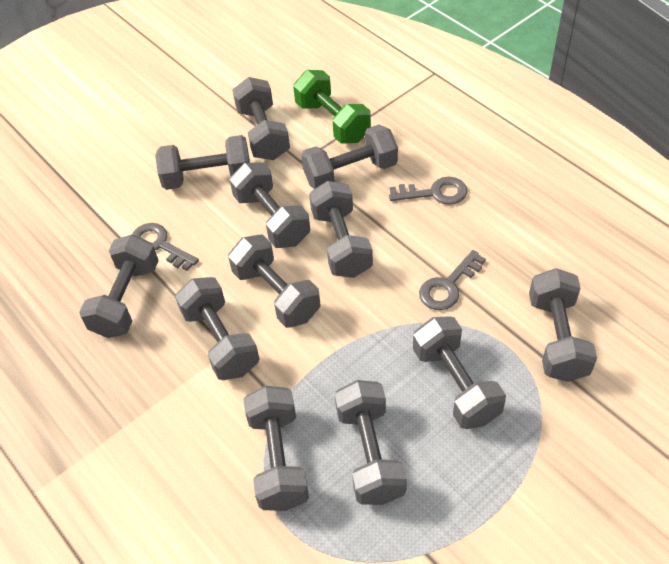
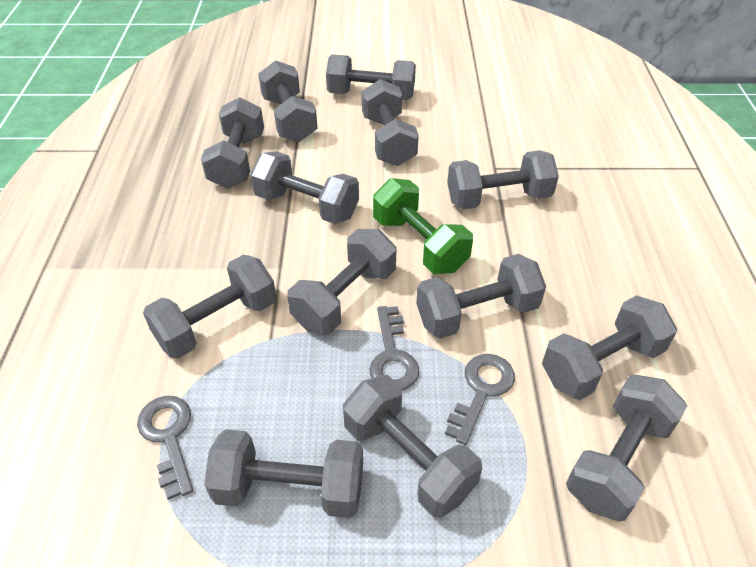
grey dumbbell: 12 -> 13

